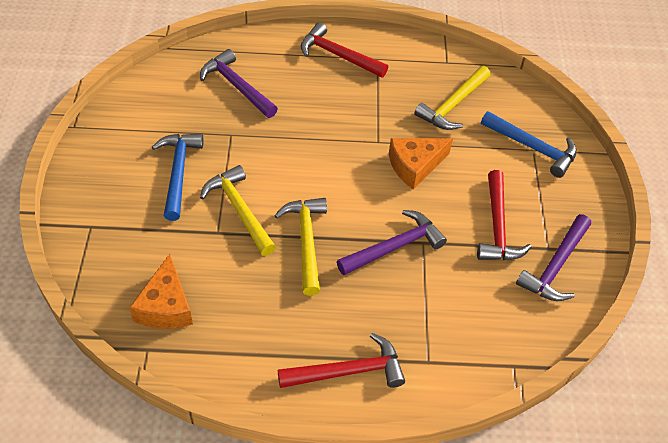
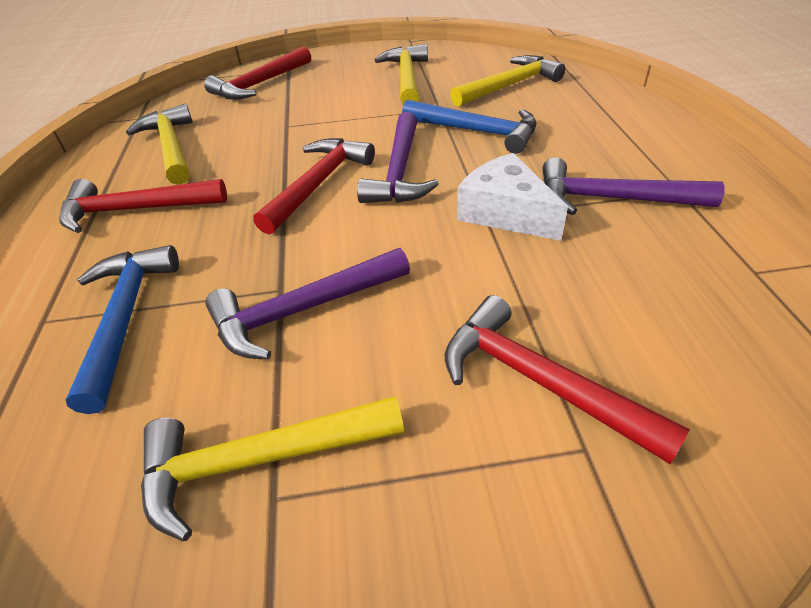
orange cheese: 2 -> 0
red hammer: 3 -> 4
white cheese: 0 -> 1
yellow hammer: 3 -> 4

